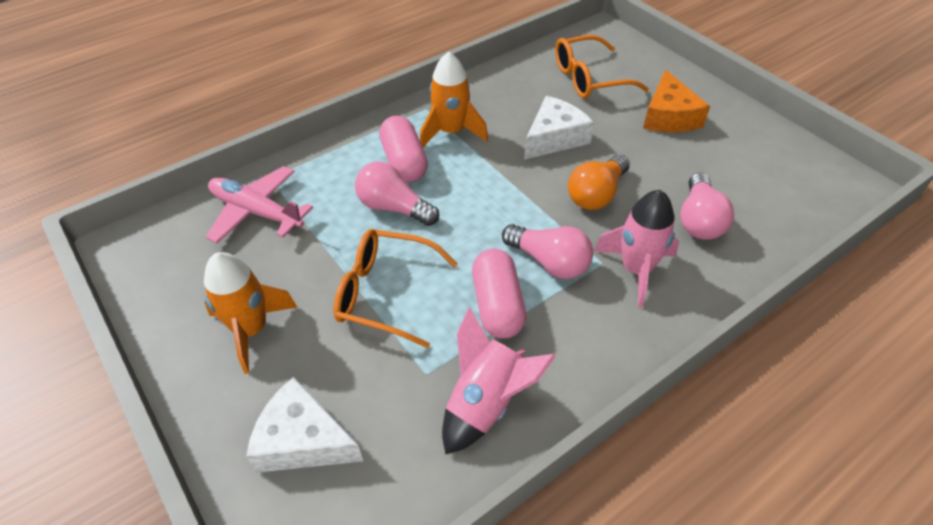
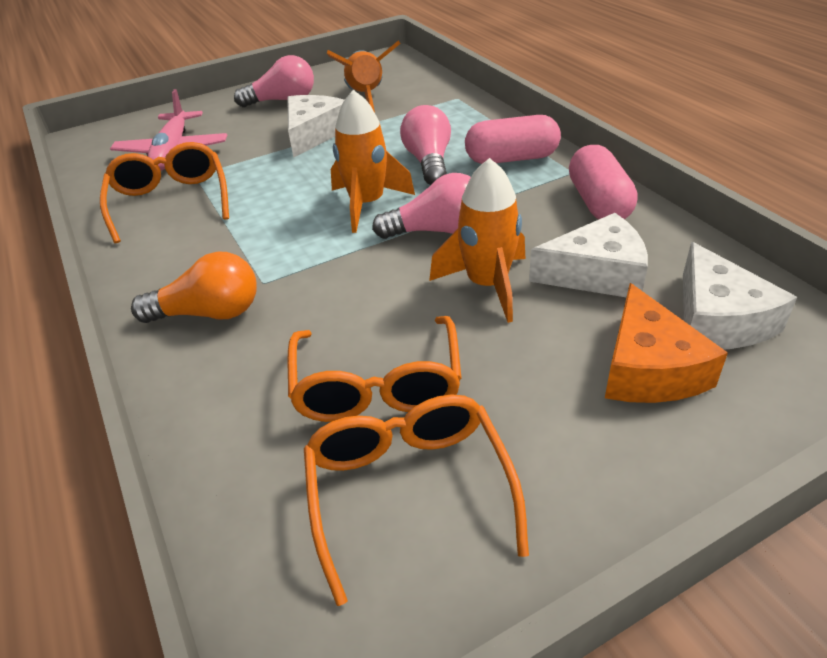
orange glasses: 2 -> 3
orange rocket: 2 -> 3
pink rocket: 2 -> 0
white cheese: 2 -> 3

